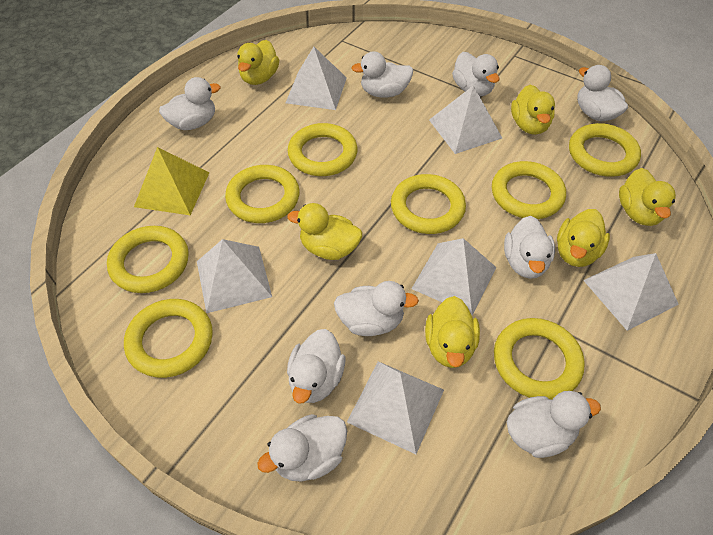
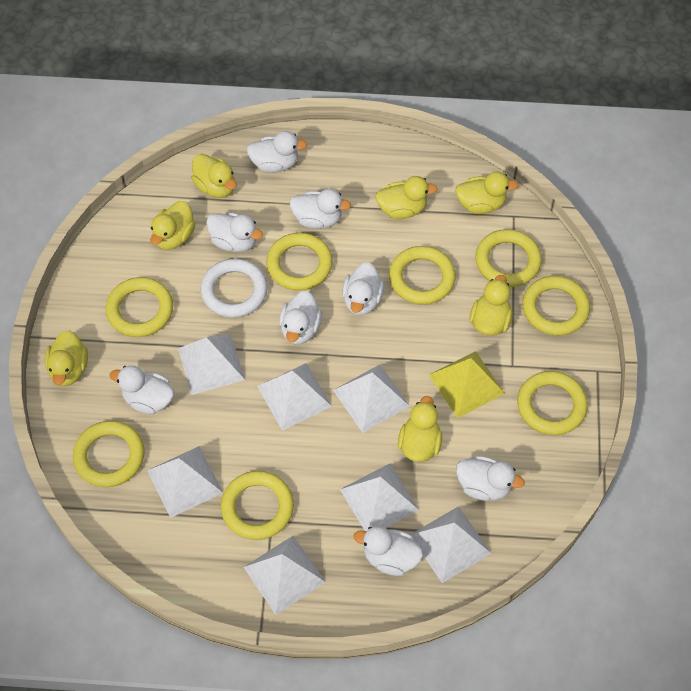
white duck: 9 -> 8
white pyramid: 6 -> 7
white ring: 0 -> 1
yellow duck: 6 -> 7

